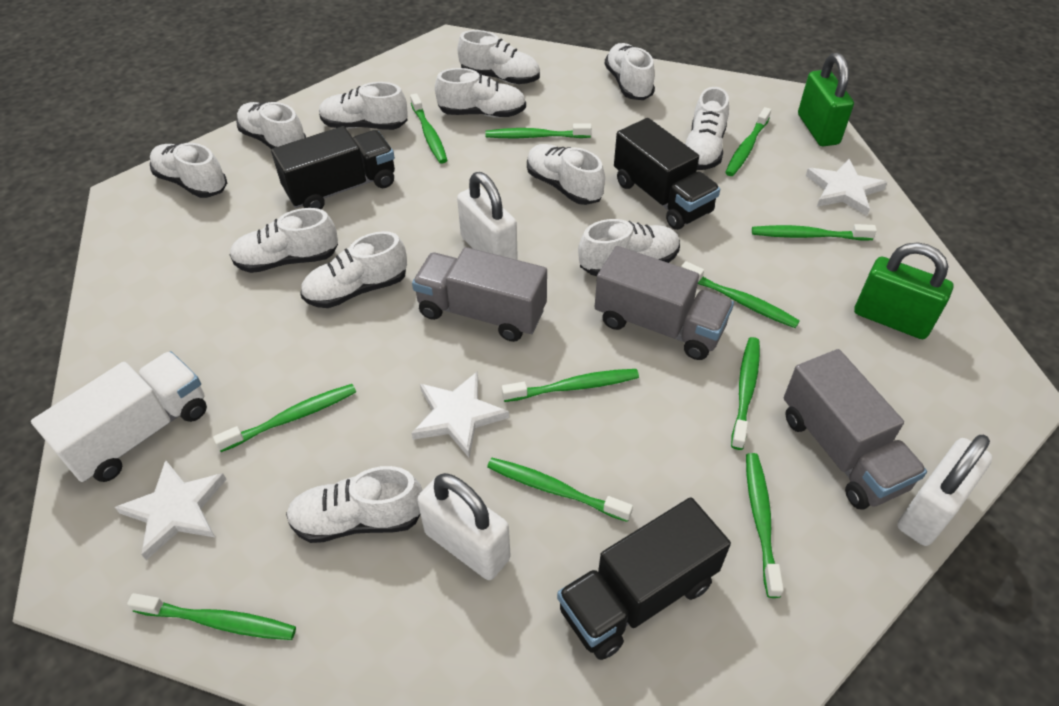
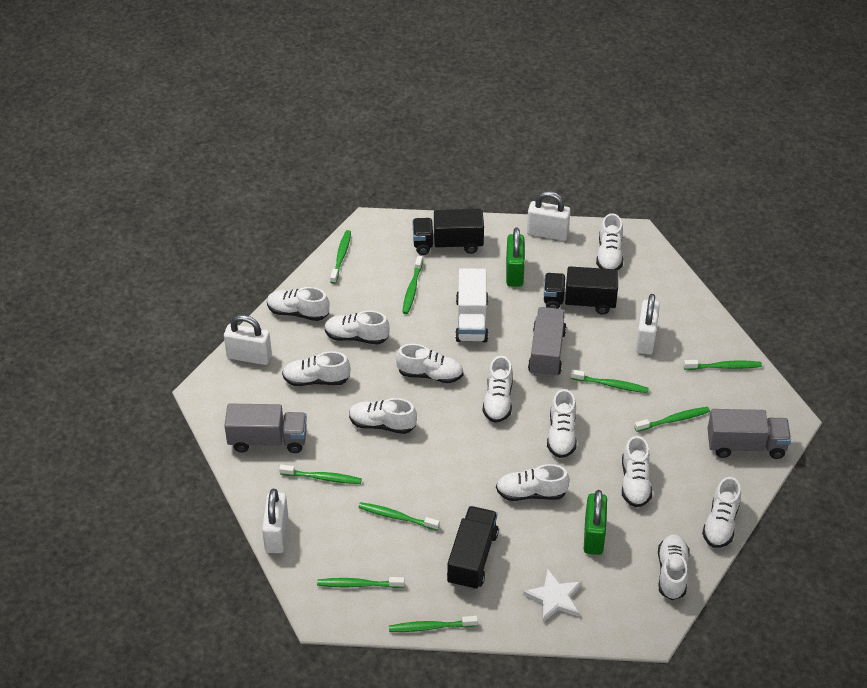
green toothbrush: 11 -> 9
white padlock: 3 -> 4
white star: 3 -> 1

